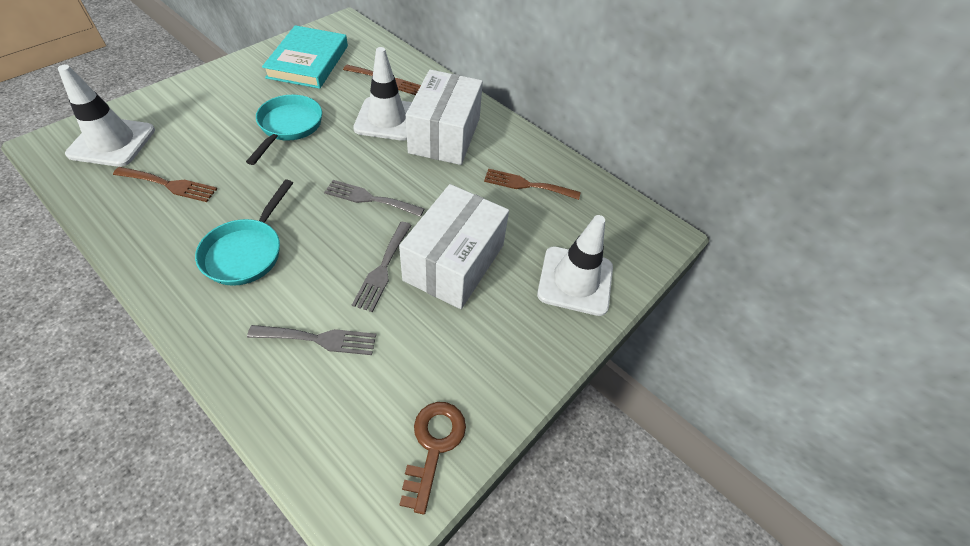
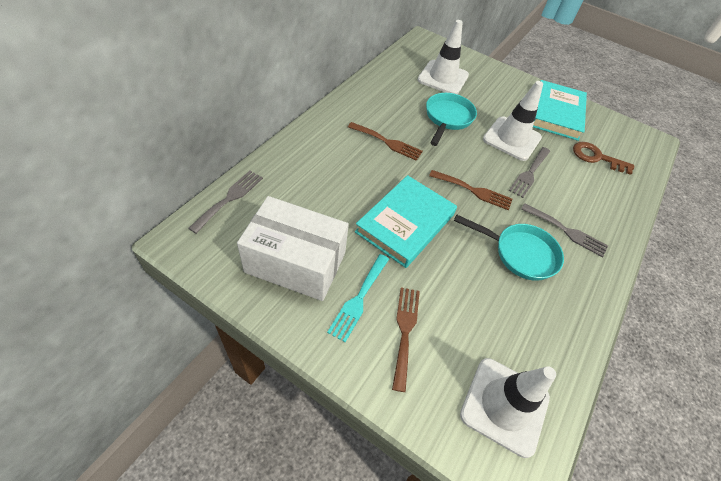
turquoise book: 1 -> 2
turquoise fork: 0 -> 1
white box: 2 -> 1

